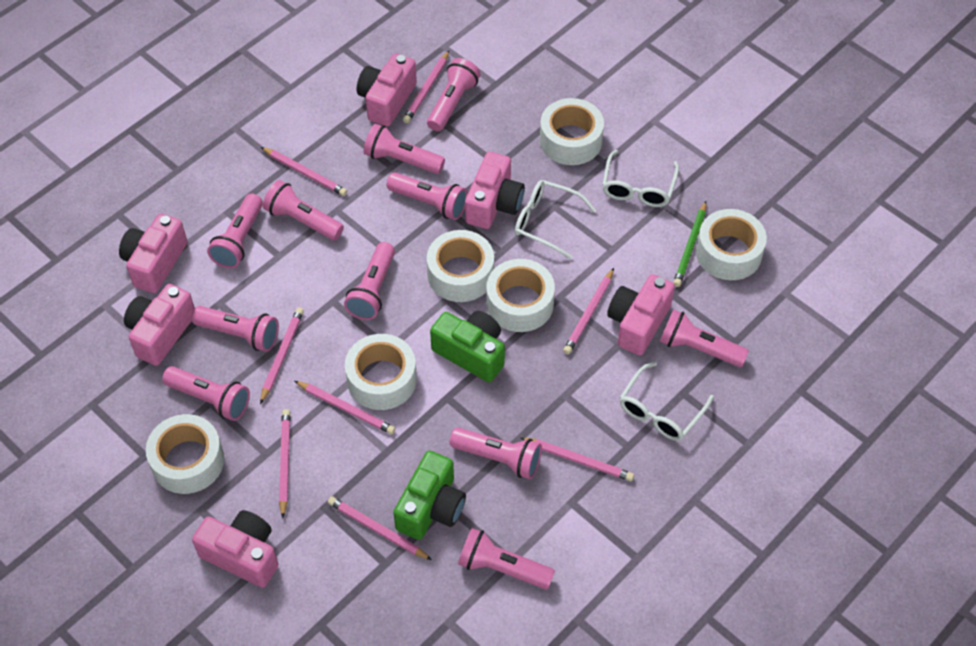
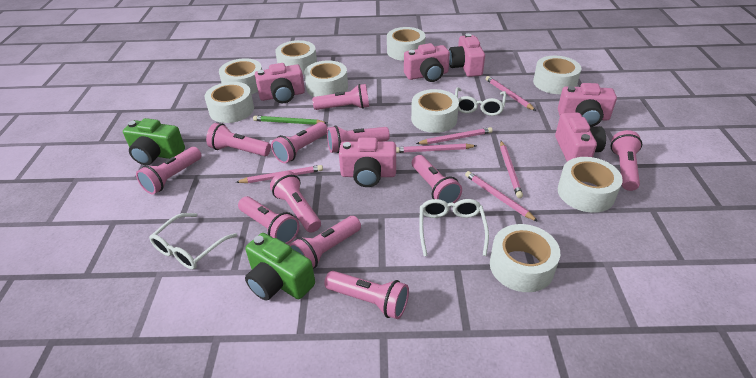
pink pencil: 8 -> 6
white tape: 6 -> 9

